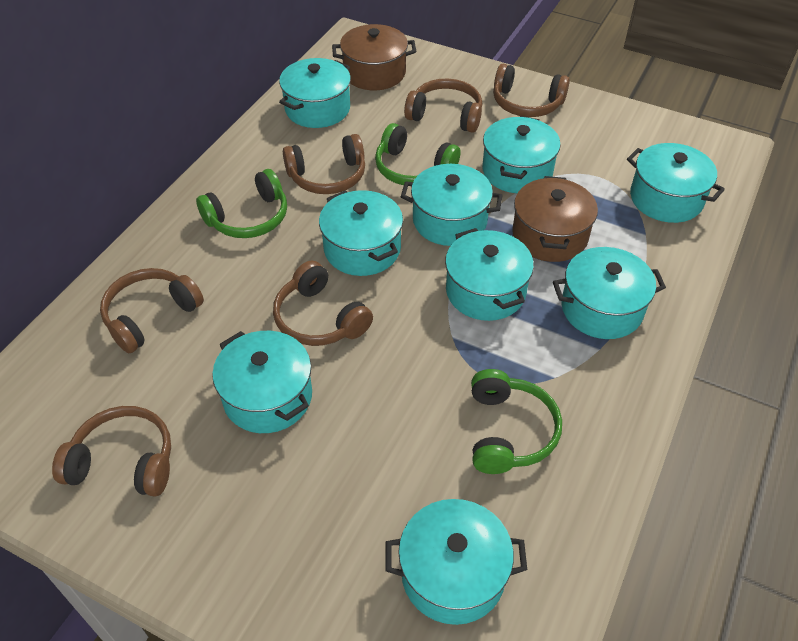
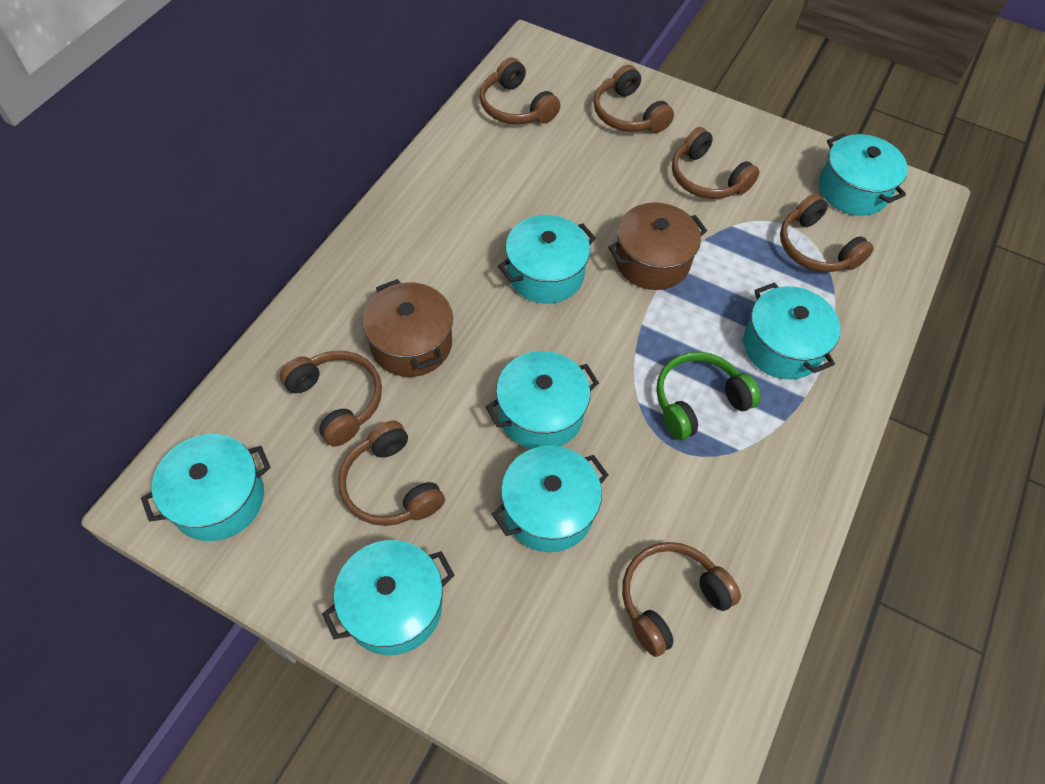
brown headphones: 6 -> 7
green headphones: 3 -> 1
turquoise pot: 9 -> 7

